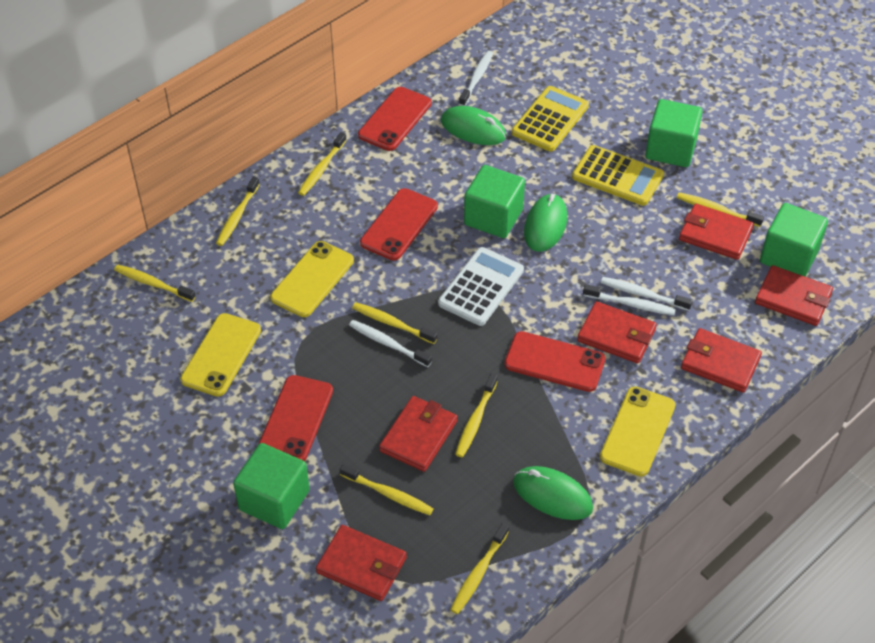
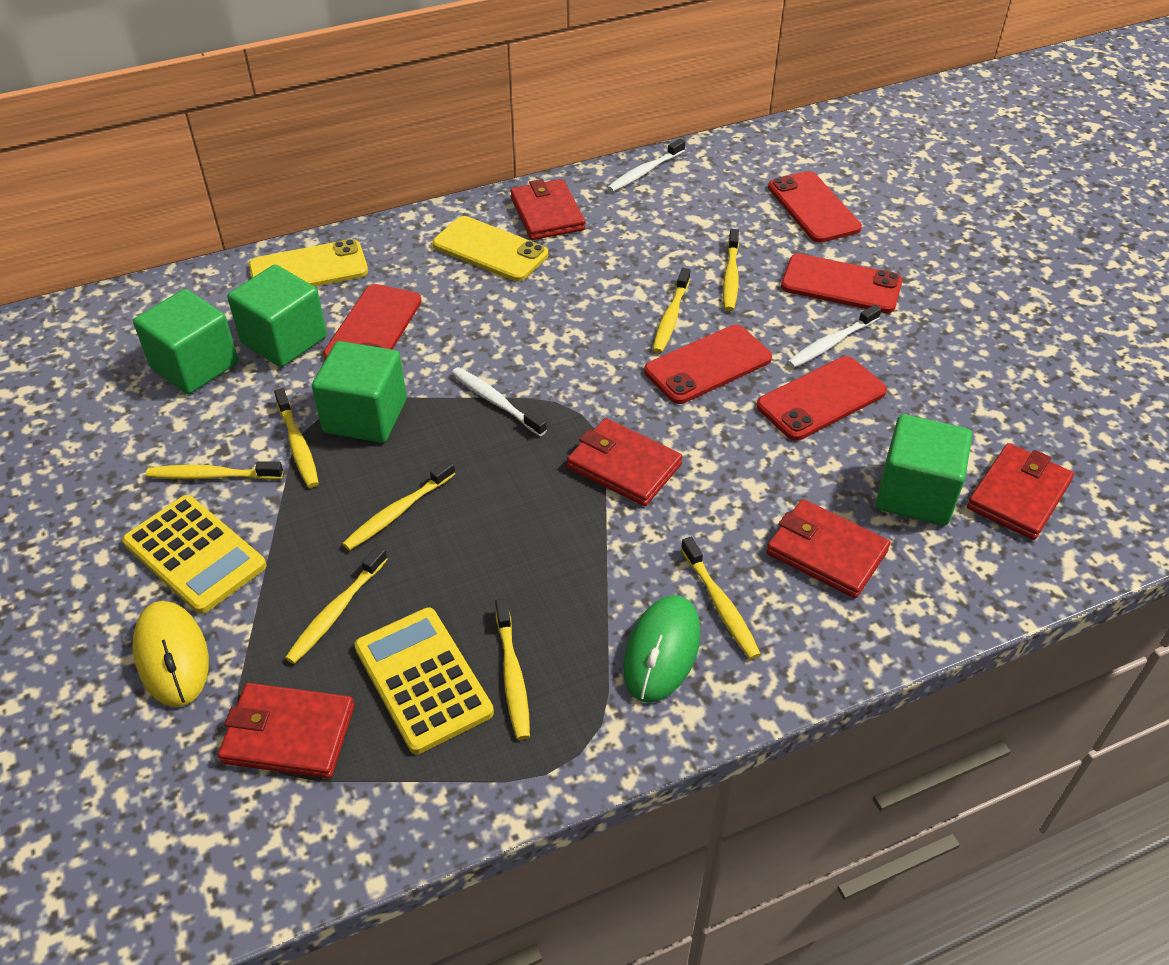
green mouse: 3 -> 1
red phone: 4 -> 5
red wallet: 6 -> 5
white calculator: 1 -> 0
white toothbrush: 4 -> 3
yellow mouse: 0 -> 1
yellow phone: 3 -> 2

